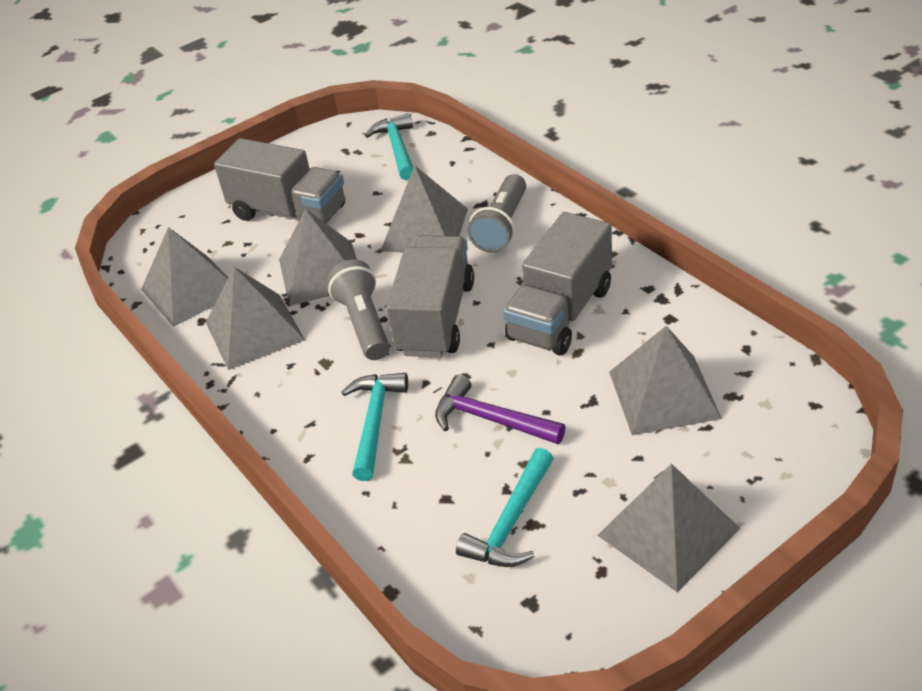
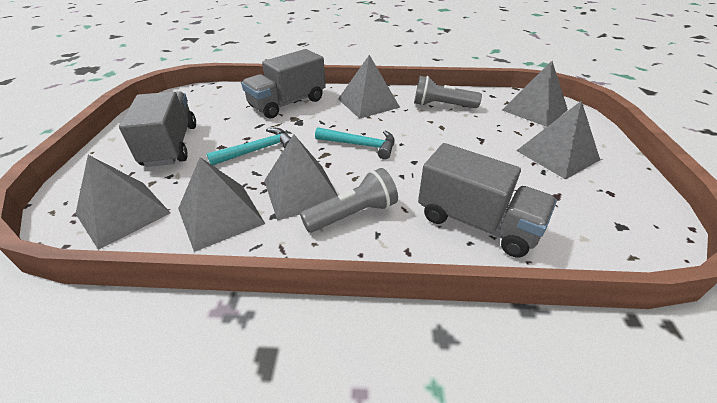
purple hammer: 1 -> 0
turquoise hammer: 3 -> 2

